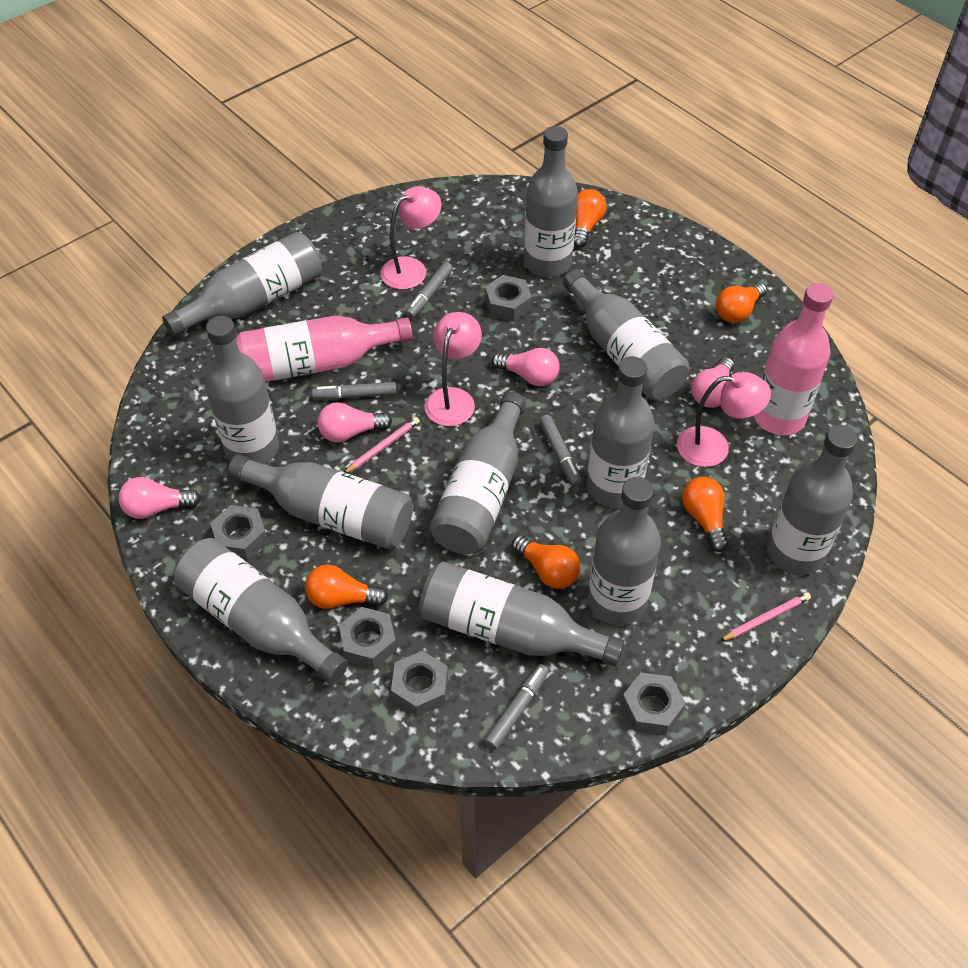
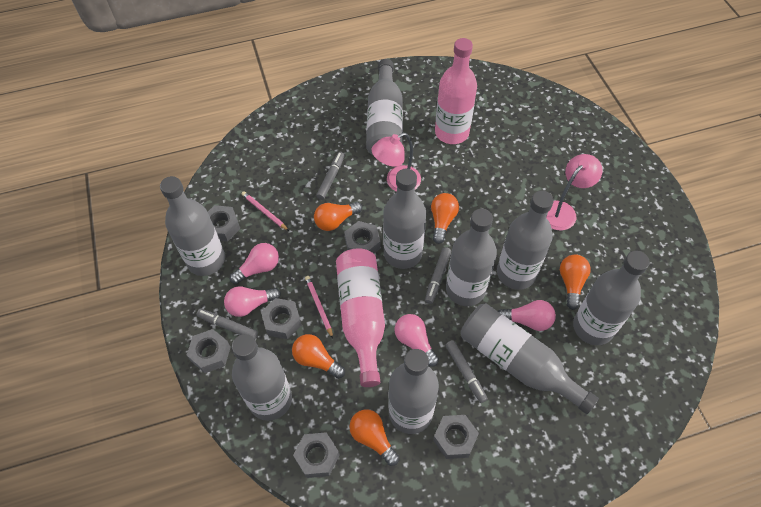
grey bottle: 11 -> 9
grey nut: 5 -> 6
pink lamp: 3 -> 2

